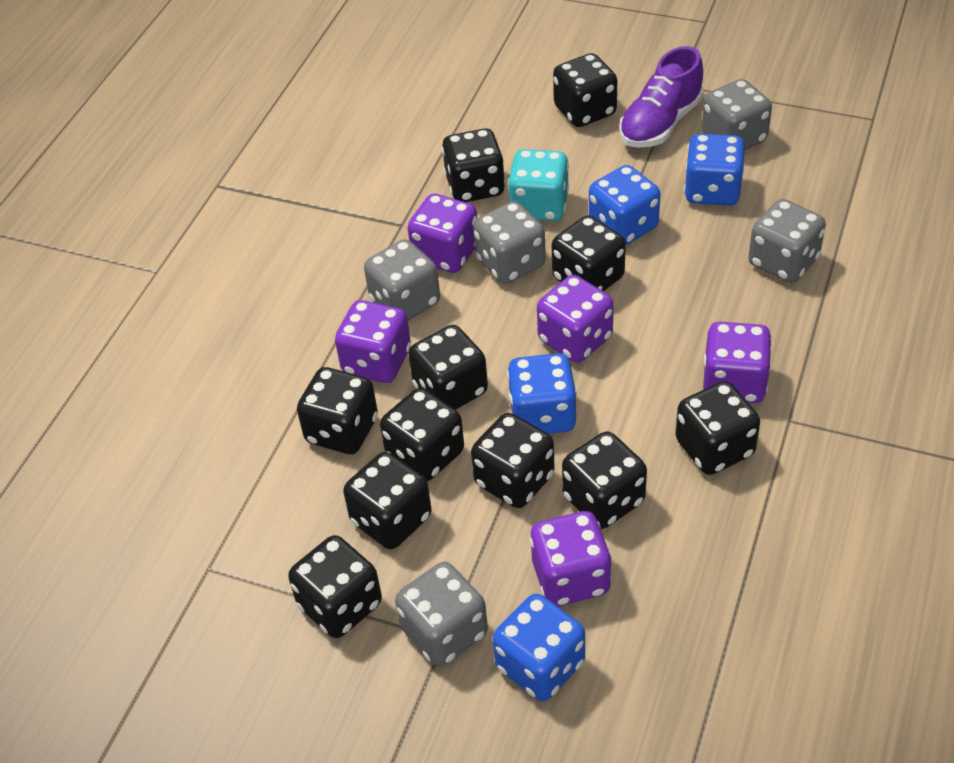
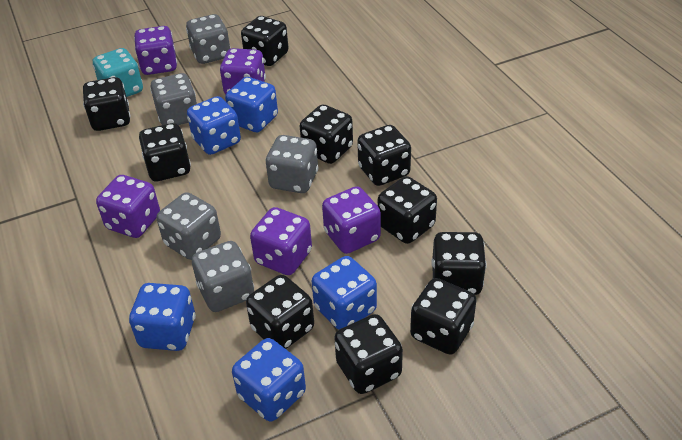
black dice: 11 -> 10
blue dice: 4 -> 5
purple shoe: 1 -> 0

